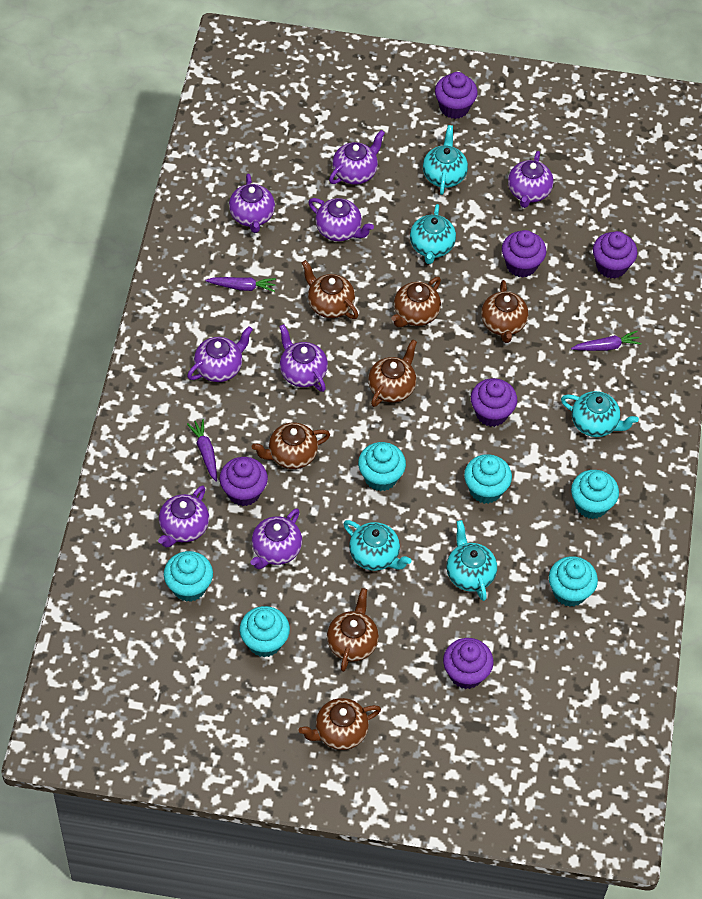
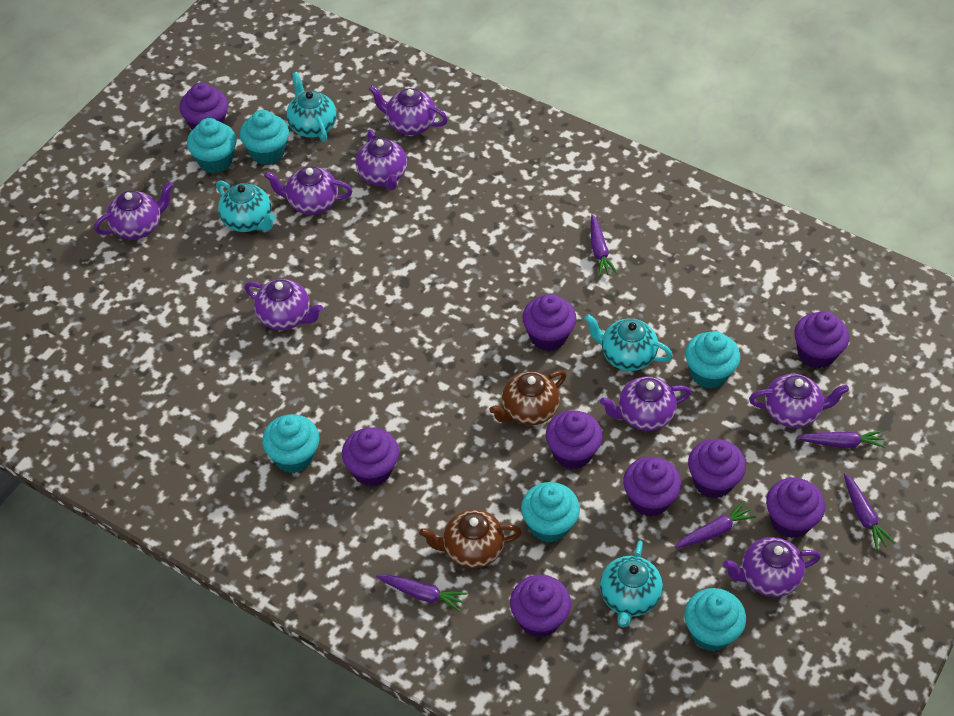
brown teapot: 7 -> 2
purple carrot: 3 -> 5
purple cupcake: 6 -> 9
turquoise teapot: 5 -> 4

